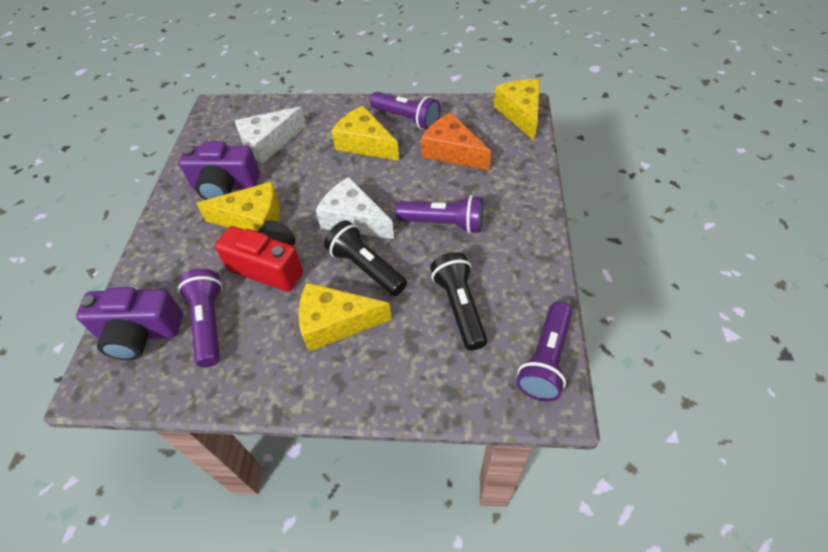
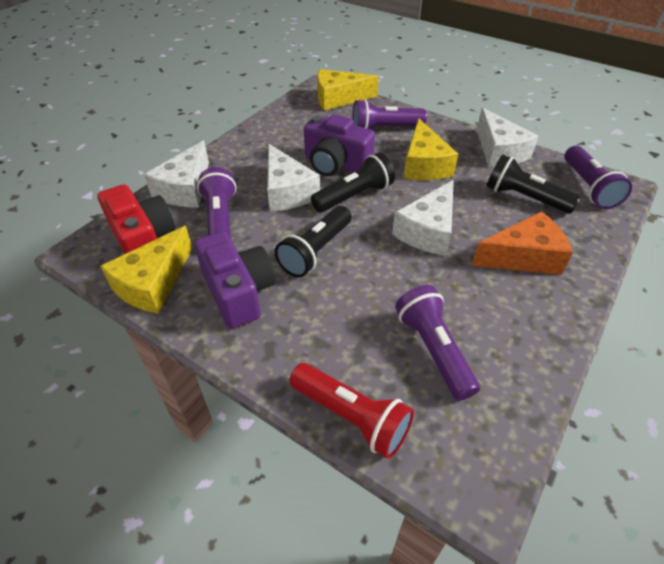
black flashlight: 2 -> 3
red flashlight: 0 -> 1
white cheese: 2 -> 4
yellow cheese: 4 -> 3

